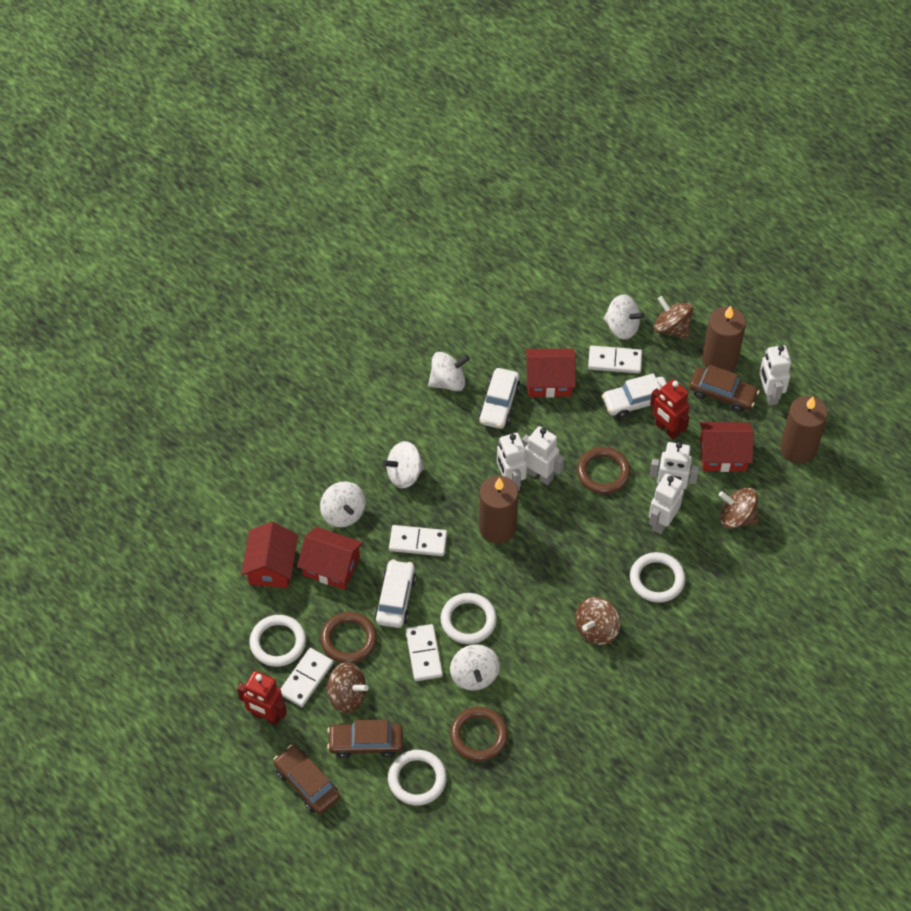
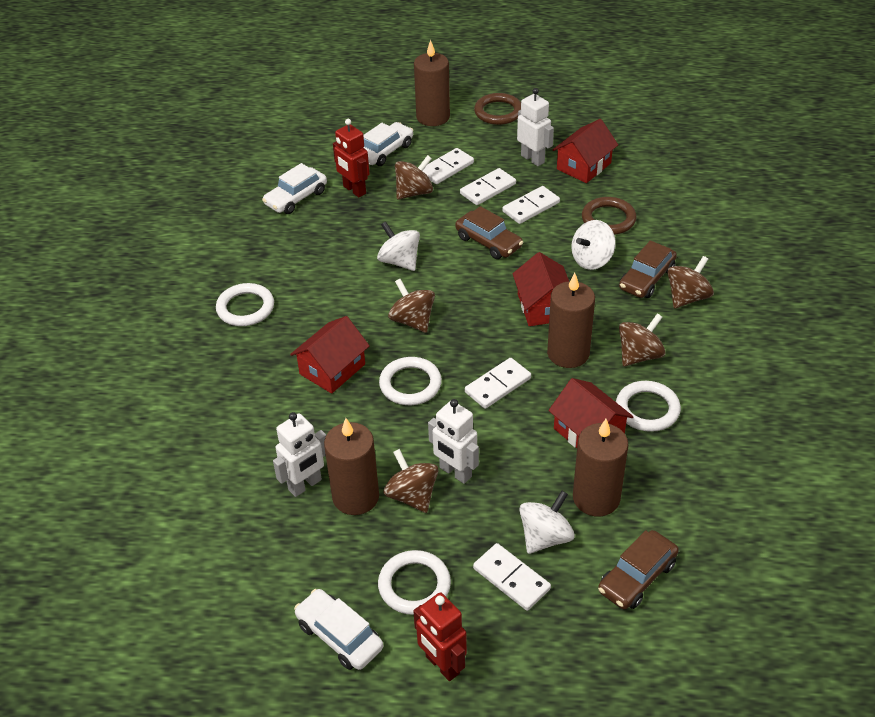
brown candle: 3 -> 4
brown ring: 3 -> 2
brown spinning top: 4 -> 5
white domino: 4 -> 5
white robot: 5 -> 3
white spinning top: 5 -> 3

